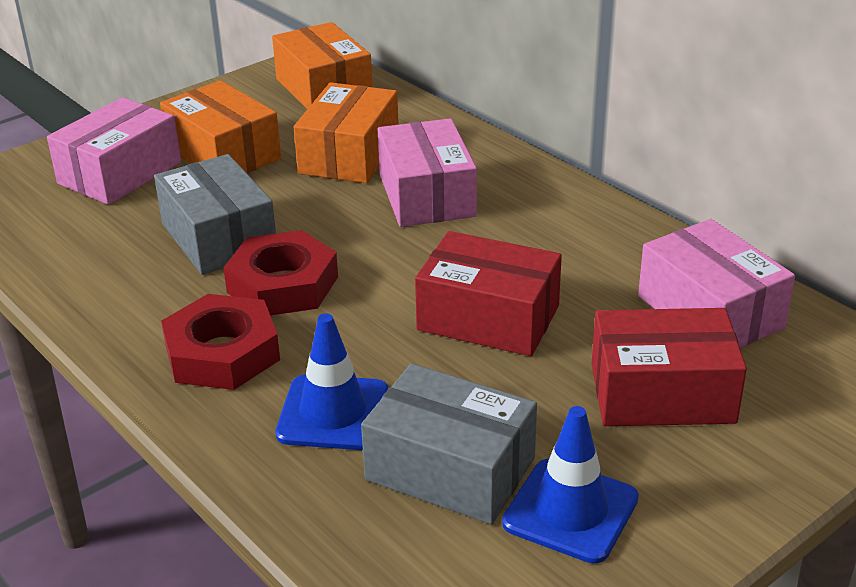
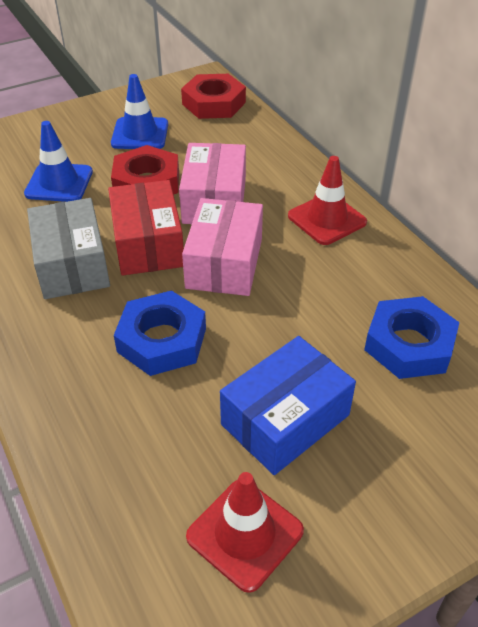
blue box: 0 -> 1
blue nut: 0 -> 2
grey box: 2 -> 1
orange box: 3 -> 0
pink box: 3 -> 2
red box: 2 -> 1
red traffic cone: 0 -> 2

